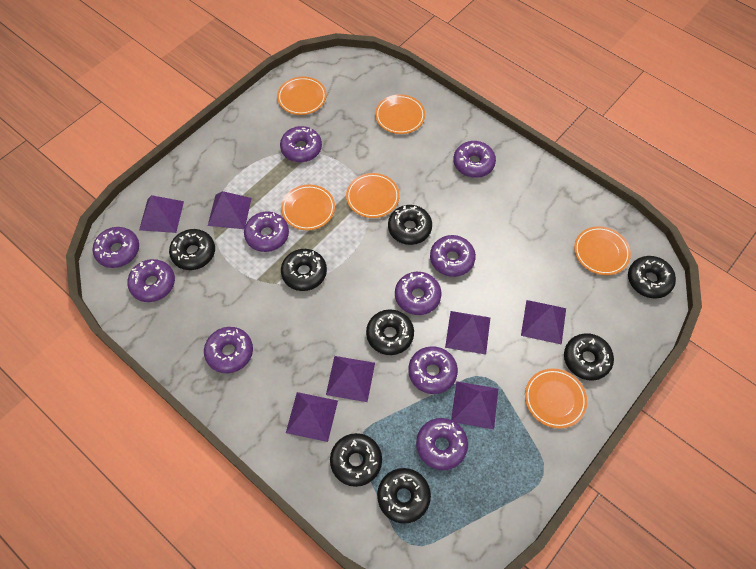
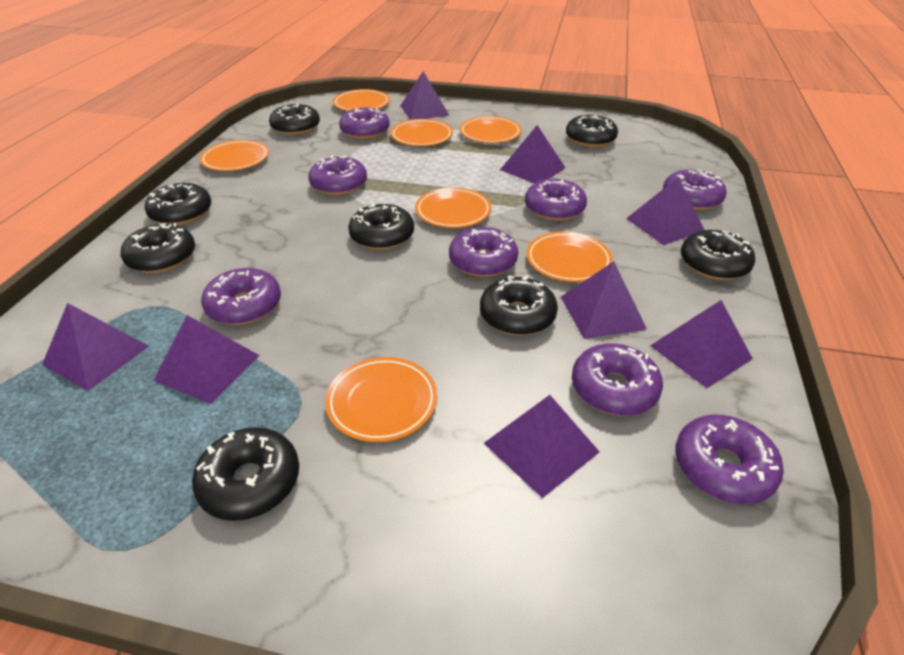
orange plate: 6 -> 7
purple donut: 10 -> 8
purple pyramid: 7 -> 8

